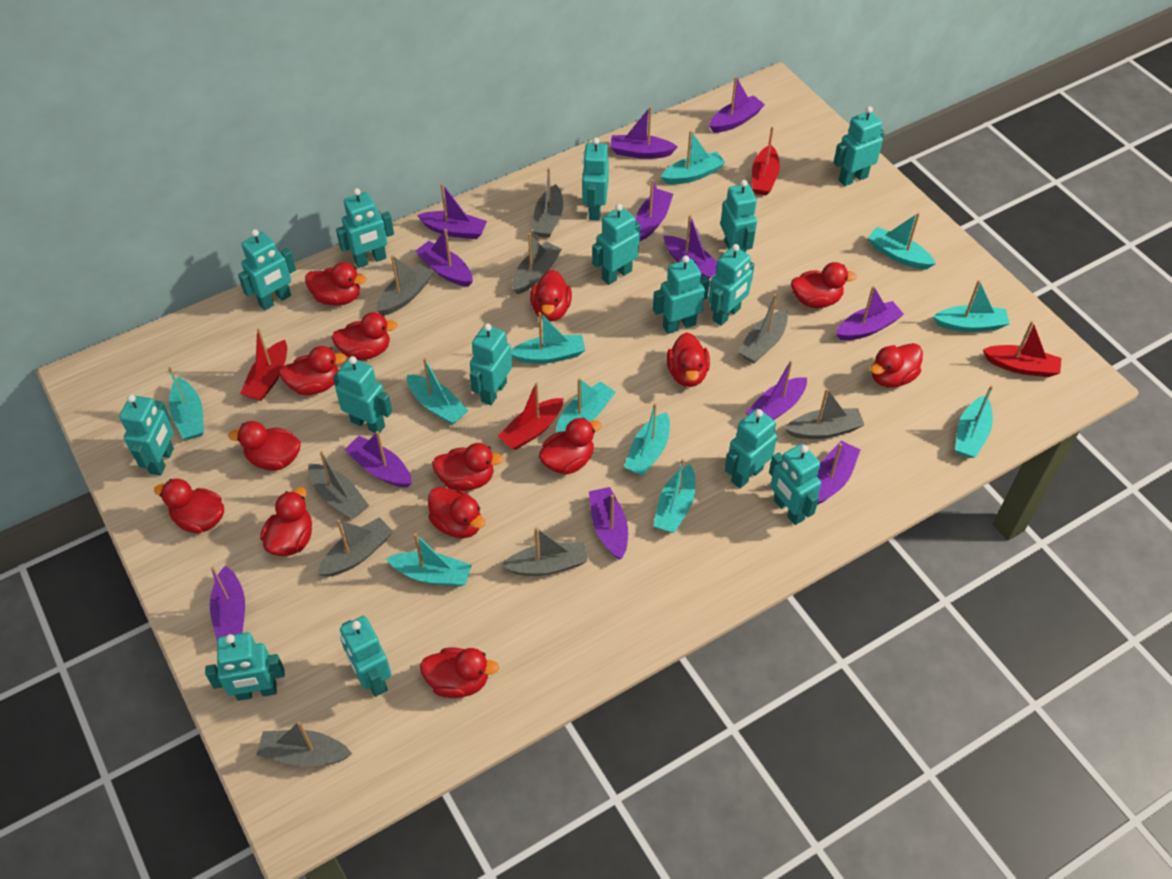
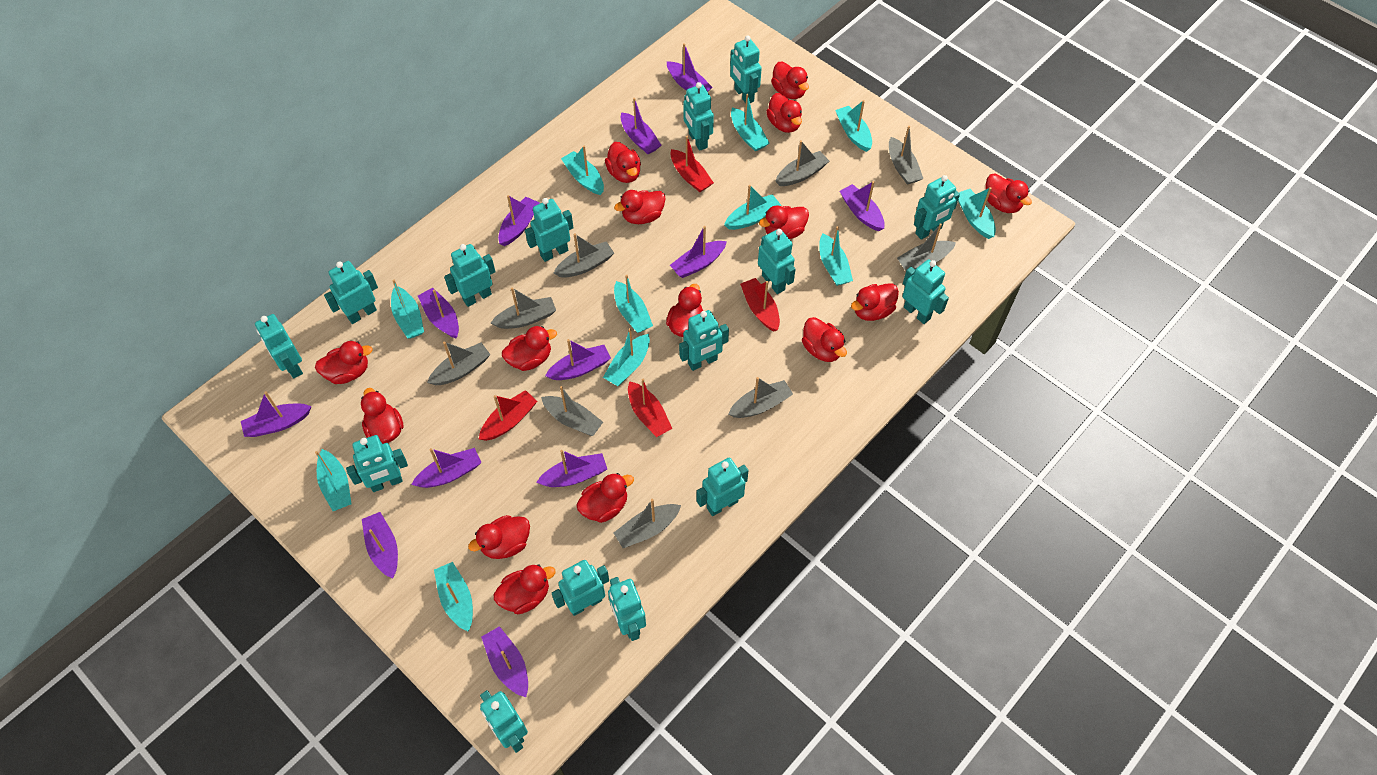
red duck: 14 -> 15

